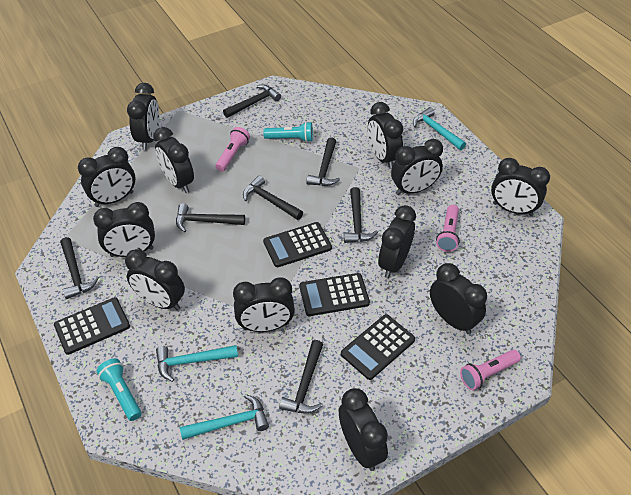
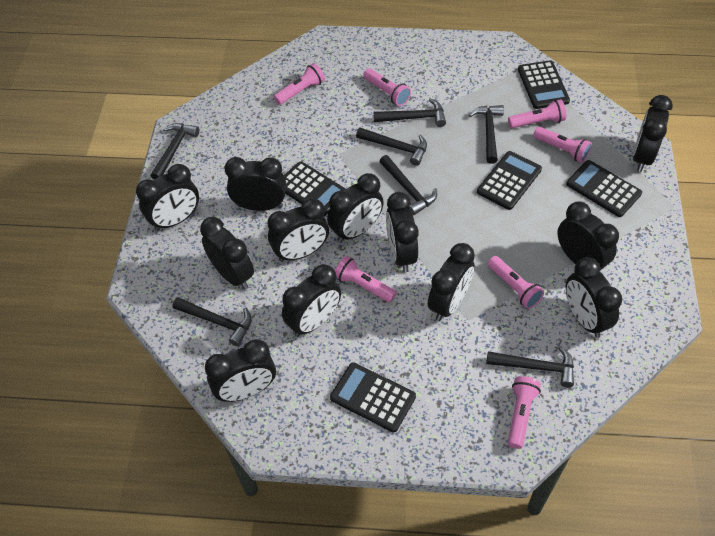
black calculator: 4 -> 5
pink flashlight: 3 -> 7
turquoise flashlight: 2 -> 0
turquoise hammer: 3 -> 0

